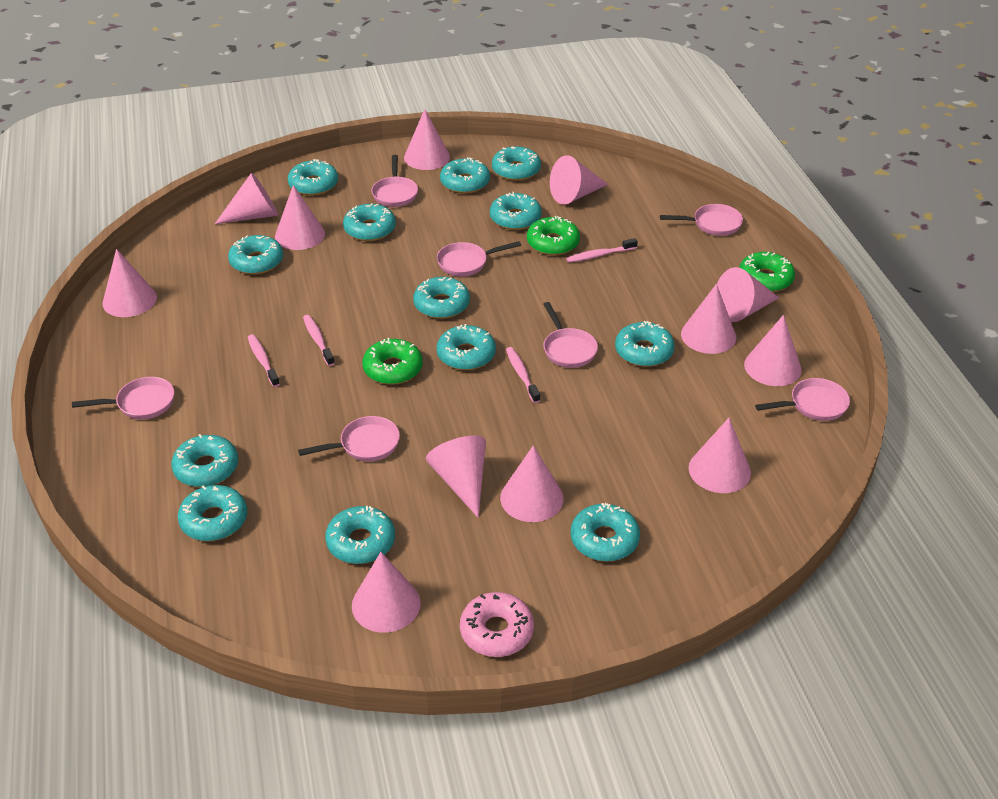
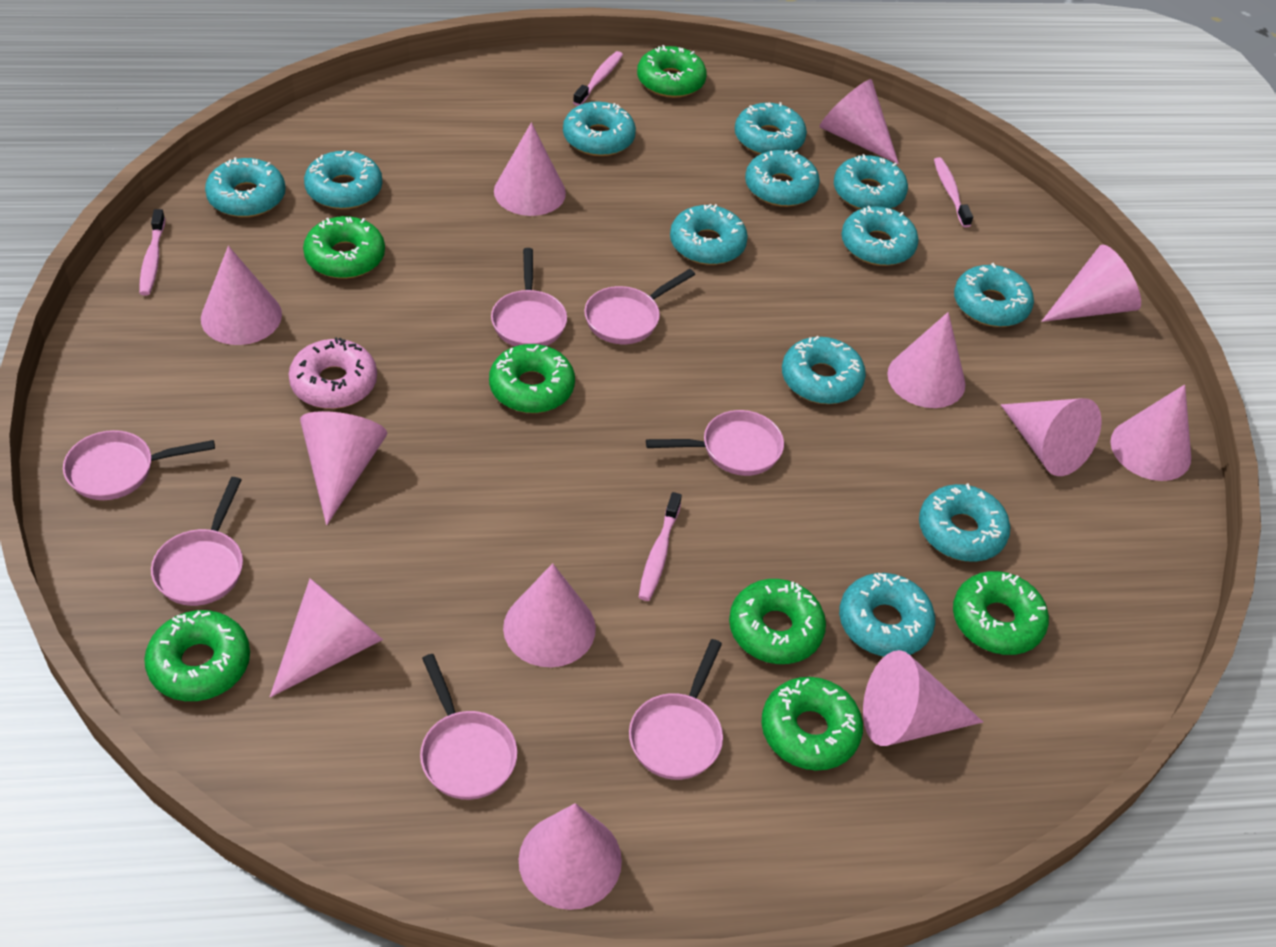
green donut: 3 -> 7
turquoise donut: 13 -> 12

